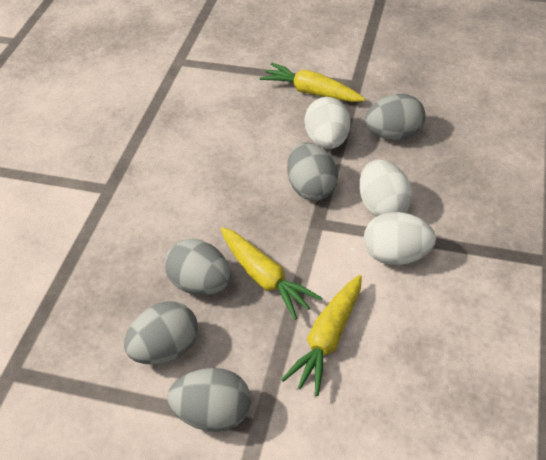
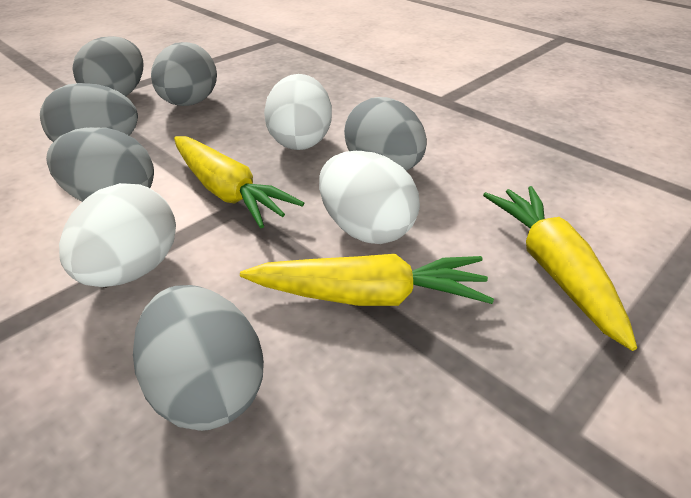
grey egg: 5 -> 6

